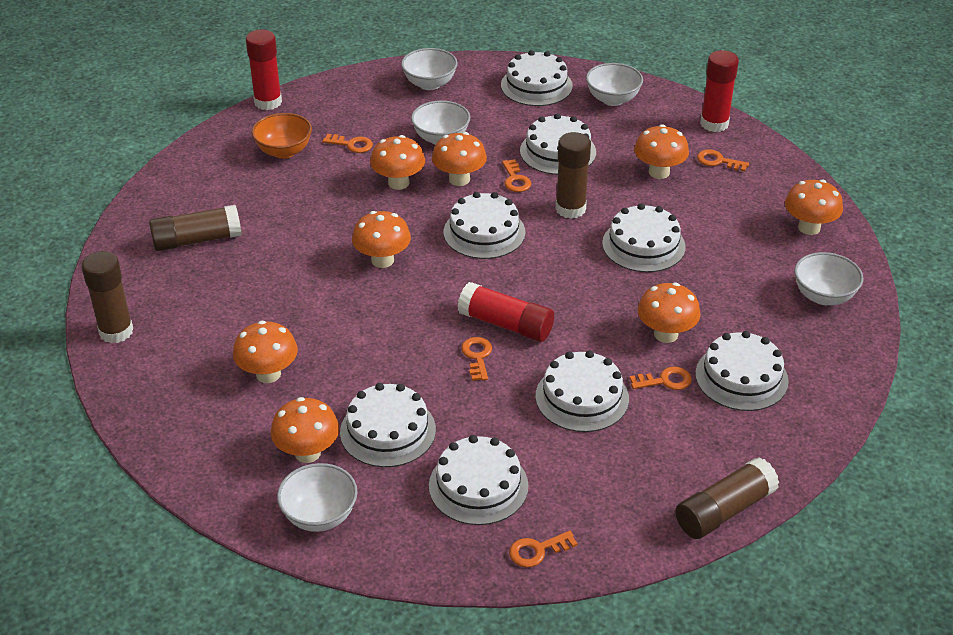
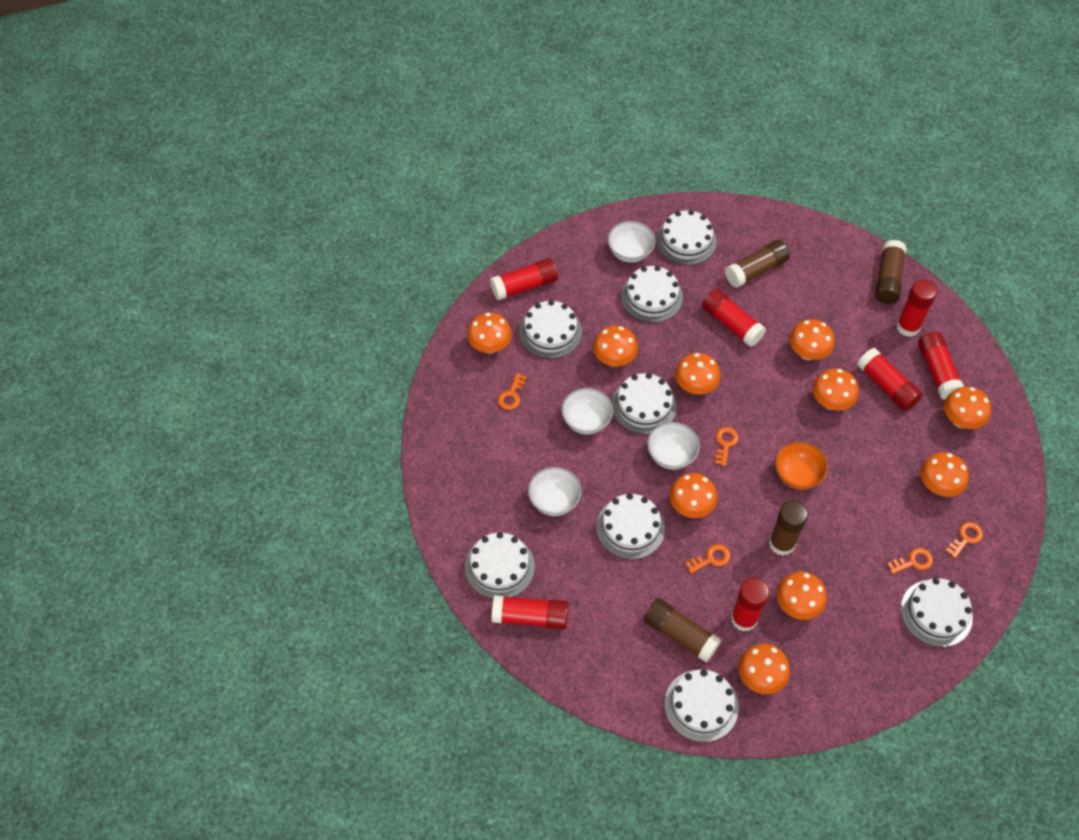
orange key: 6 -> 5
orange mushroom: 8 -> 10
red glue stick: 3 -> 7
white bowl: 5 -> 4

